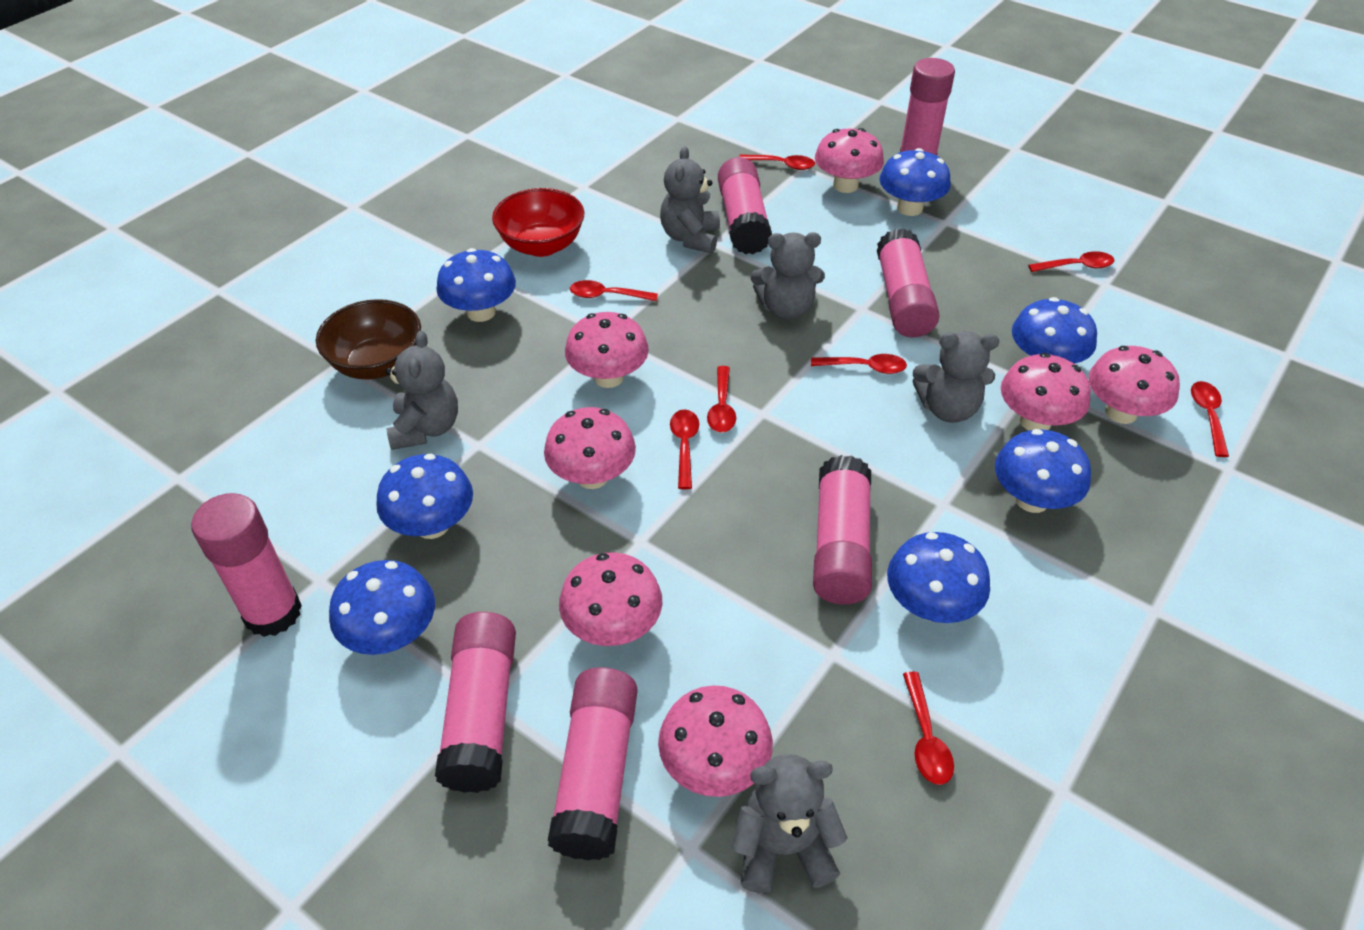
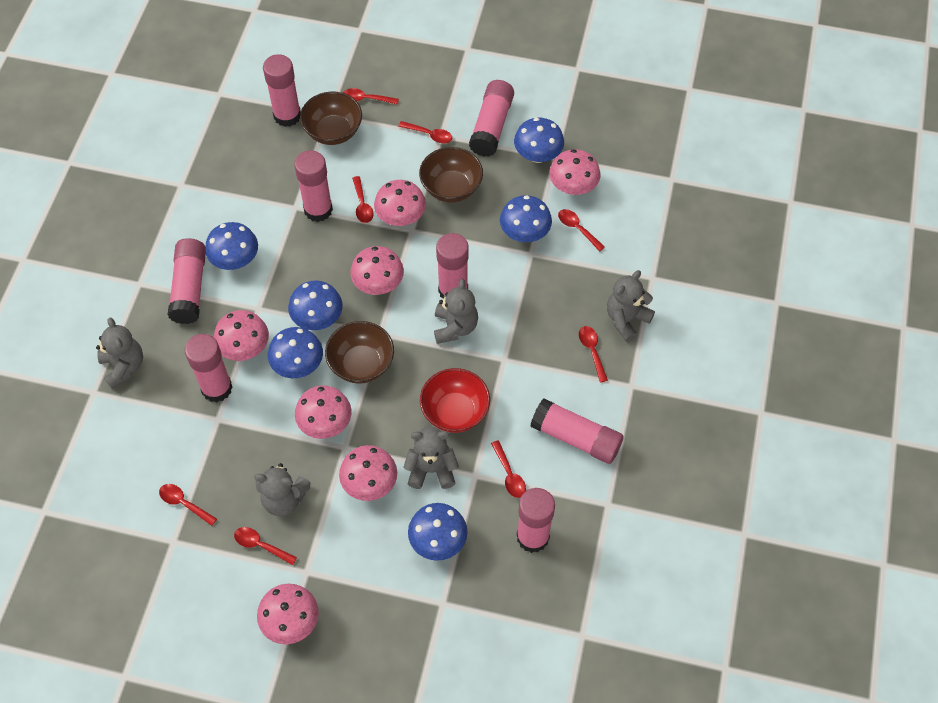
blue mushroom: 7 -> 6
brown bowl: 1 -> 3
pink glue stick: 7 -> 8

